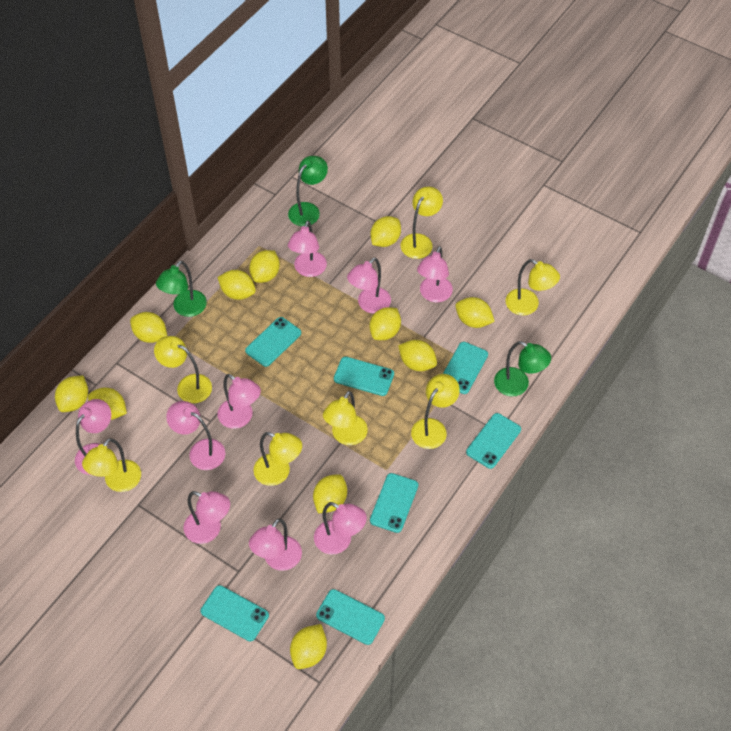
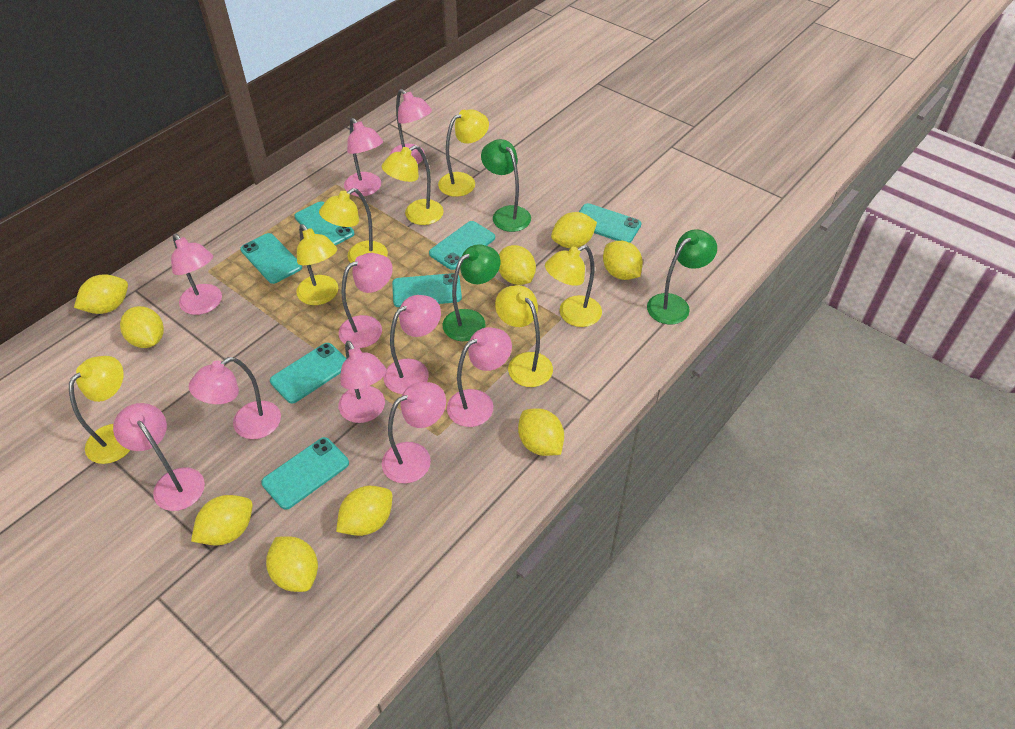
pink lamp: 9 -> 10
yellow lemon: 11 -> 9

